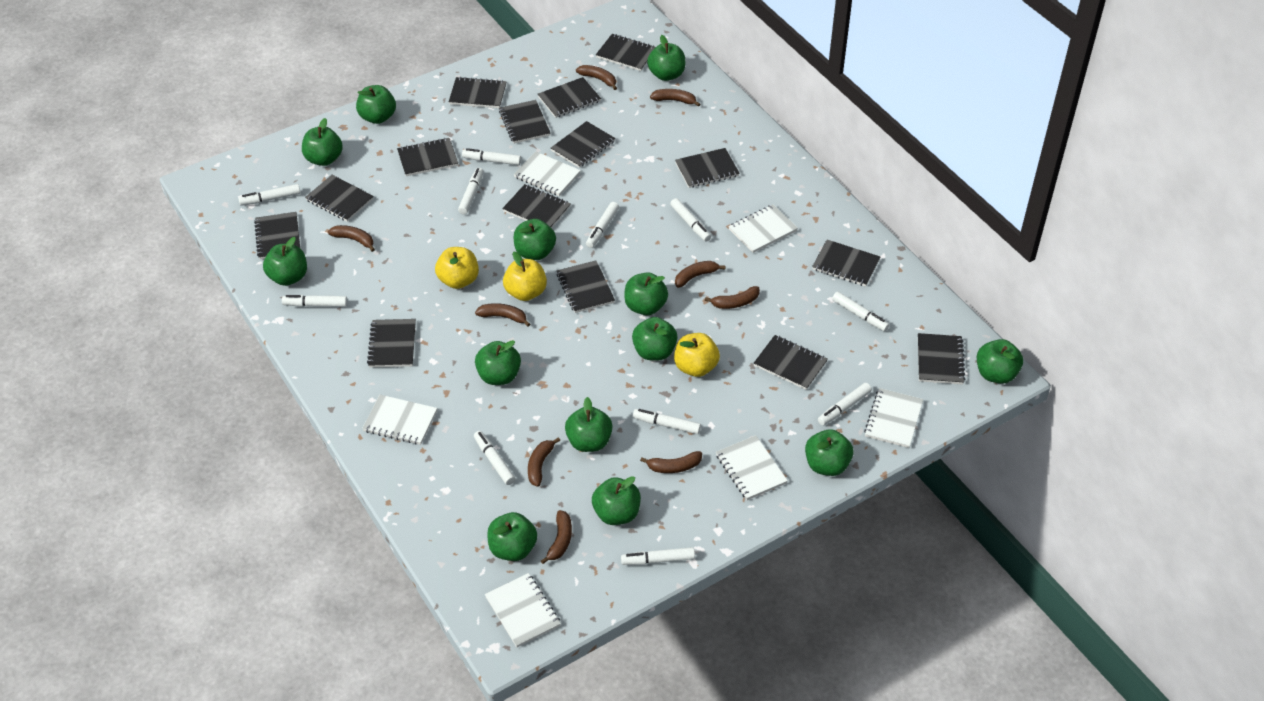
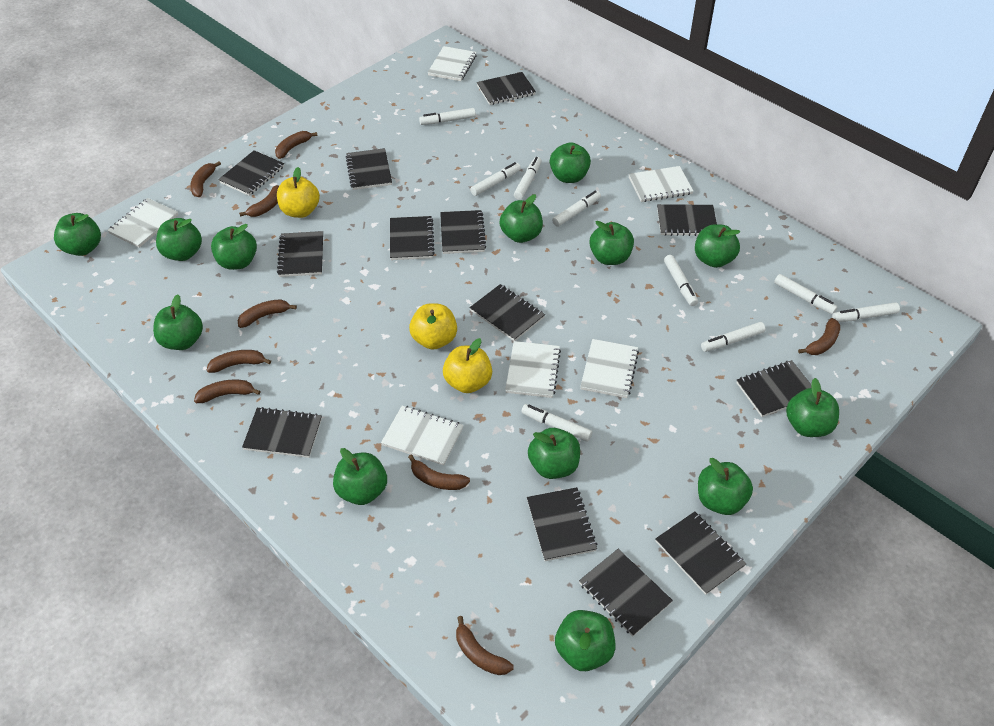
black notebook: 15 -> 13
white marker: 11 -> 9

